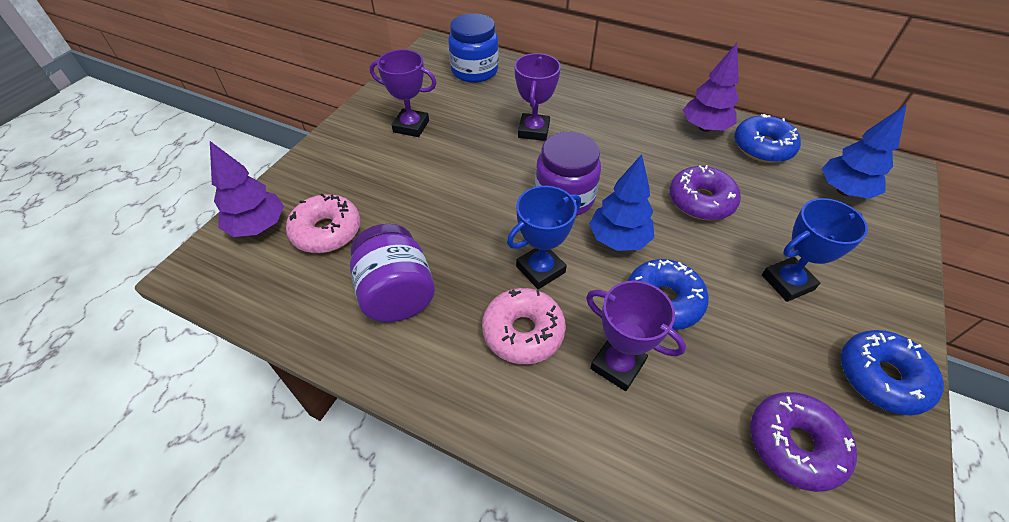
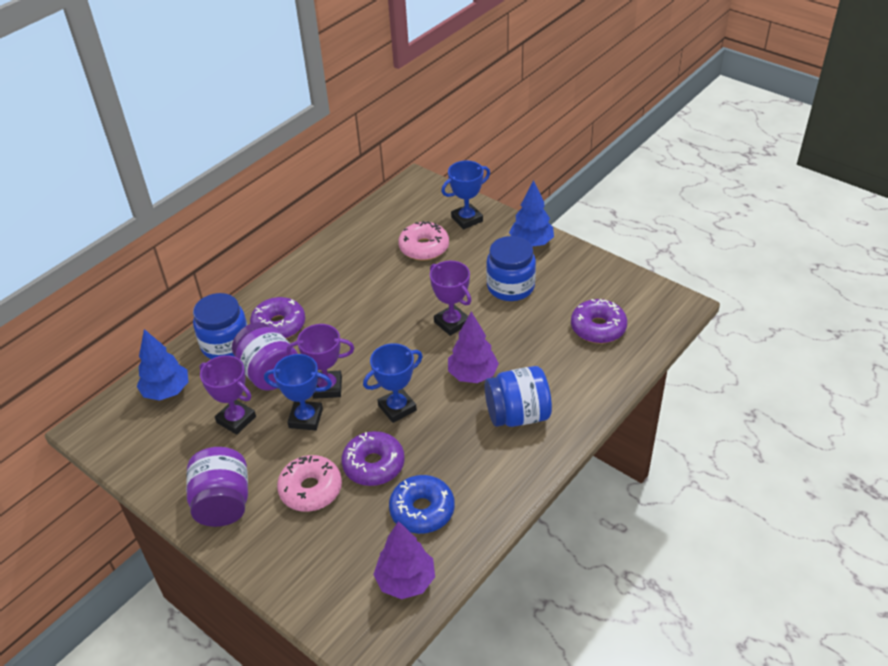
blue donut: 3 -> 1
blue jar: 1 -> 3
blue trophy: 2 -> 3
purple donut: 2 -> 3

